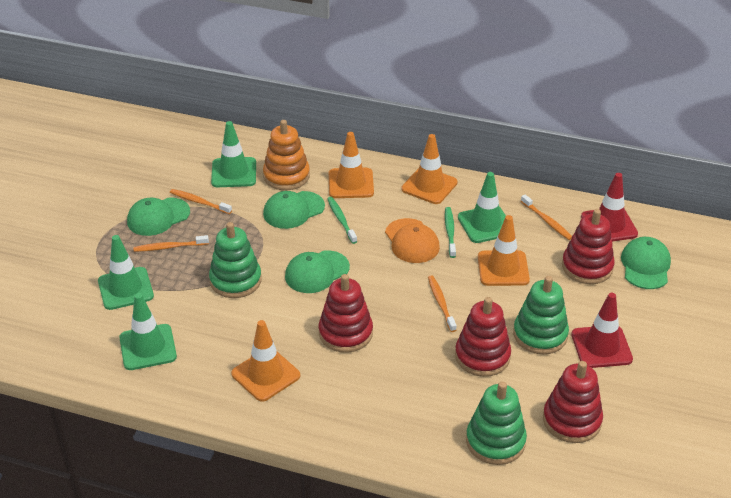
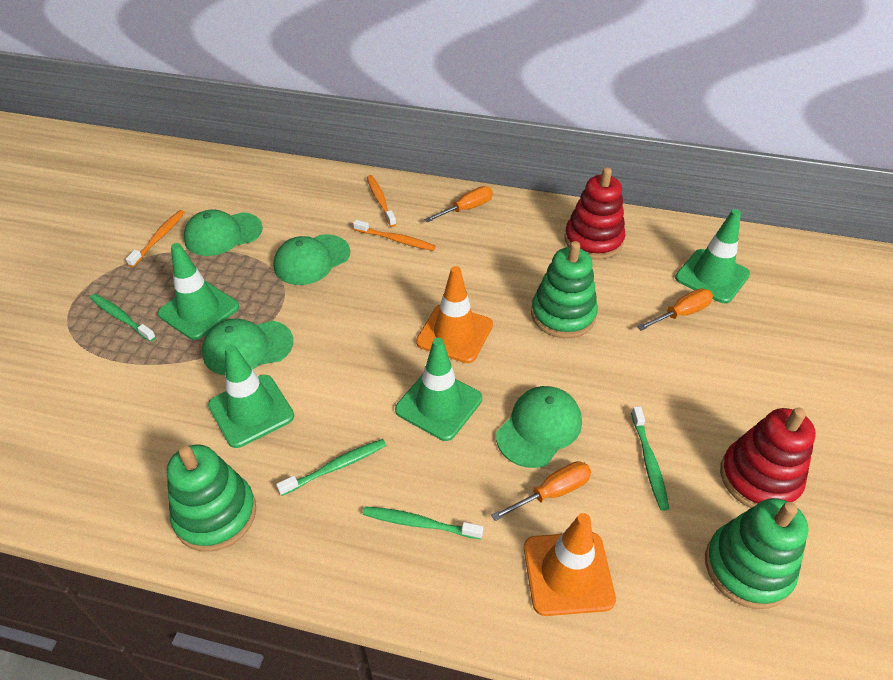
green toothbrush: 2 -> 4
orange cap: 1 -> 0
orange screwdriver: 0 -> 3
orange stacking toy: 1 -> 0
orange toothbrush: 4 -> 3
orange traffic cone: 4 -> 2
red stacking toy: 4 -> 2
red traffic cone: 2 -> 0

